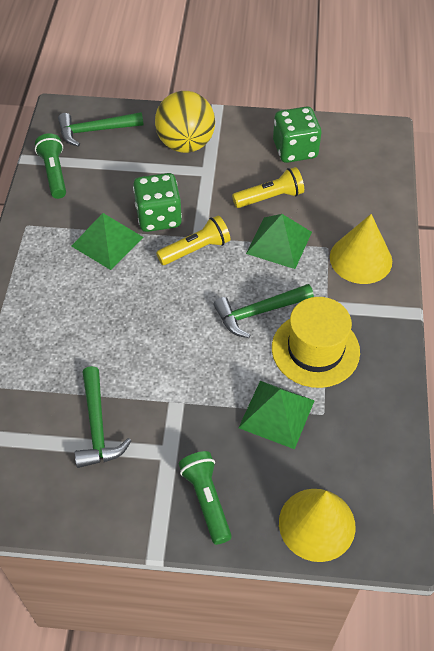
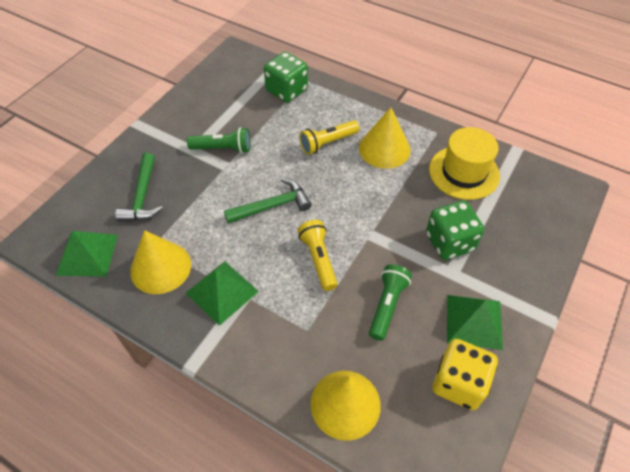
green hammer: 3 -> 2
yellow ball: 1 -> 0
yellow cone: 2 -> 3
yellow dice: 0 -> 1

